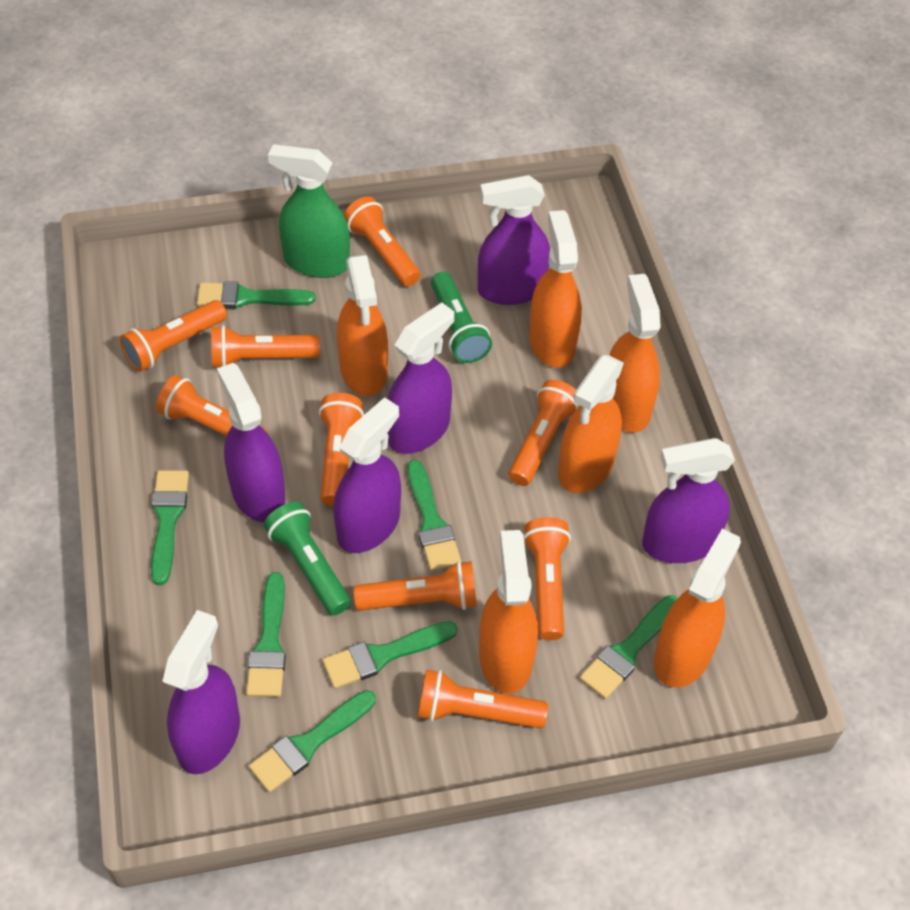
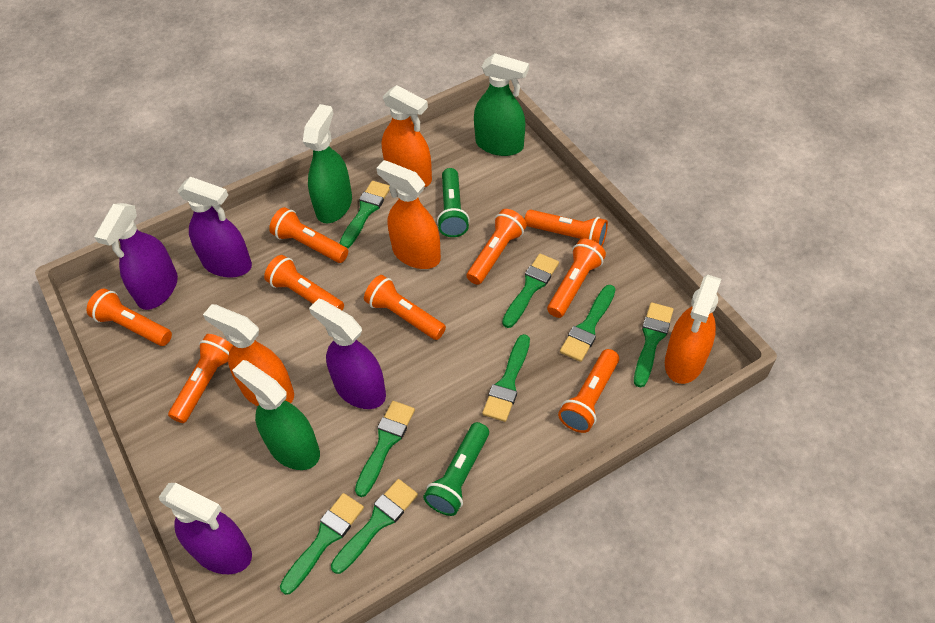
green brush: 7 -> 8
green spray bottle: 1 -> 3
orange spray bottle: 6 -> 4
purple spray bottle: 6 -> 4

